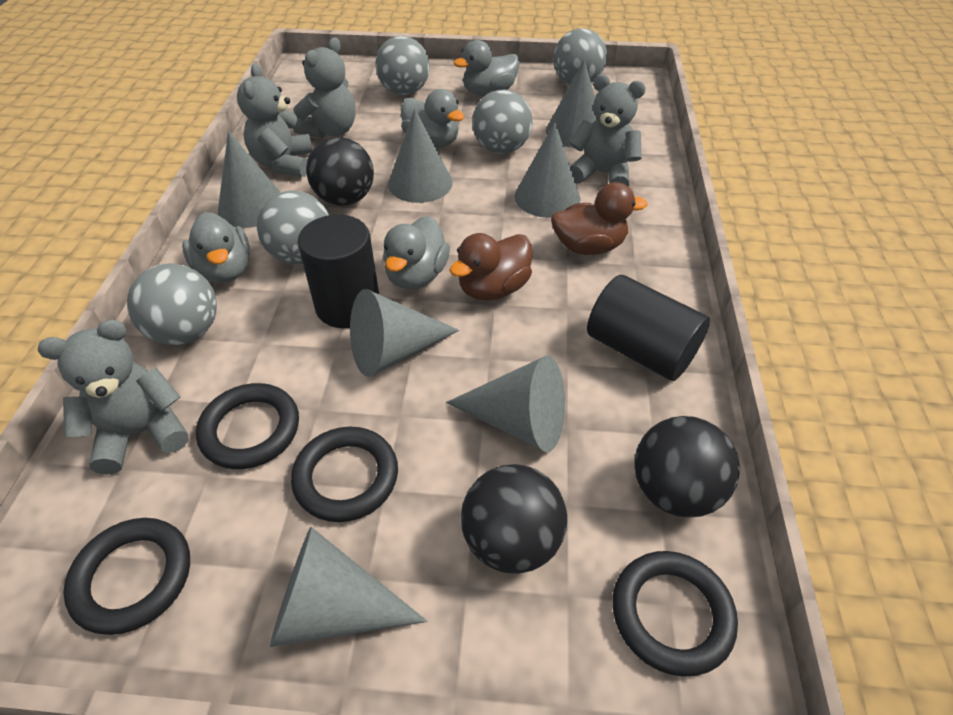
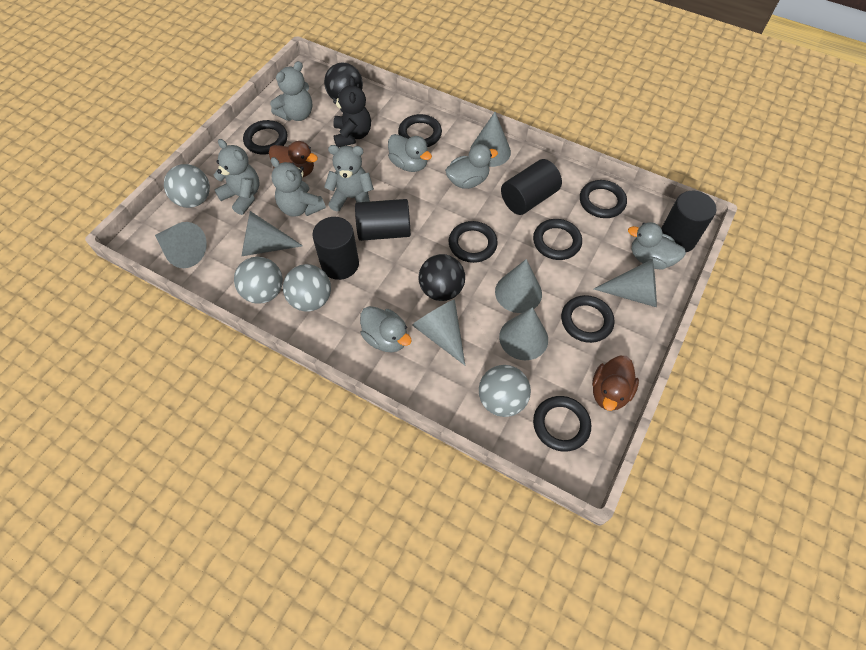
black ball: 3 -> 2
black cylinder: 2 -> 4
black ring: 4 -> 7
black teddy bear: 0 -> 1
grey ball: 5 -> 4

